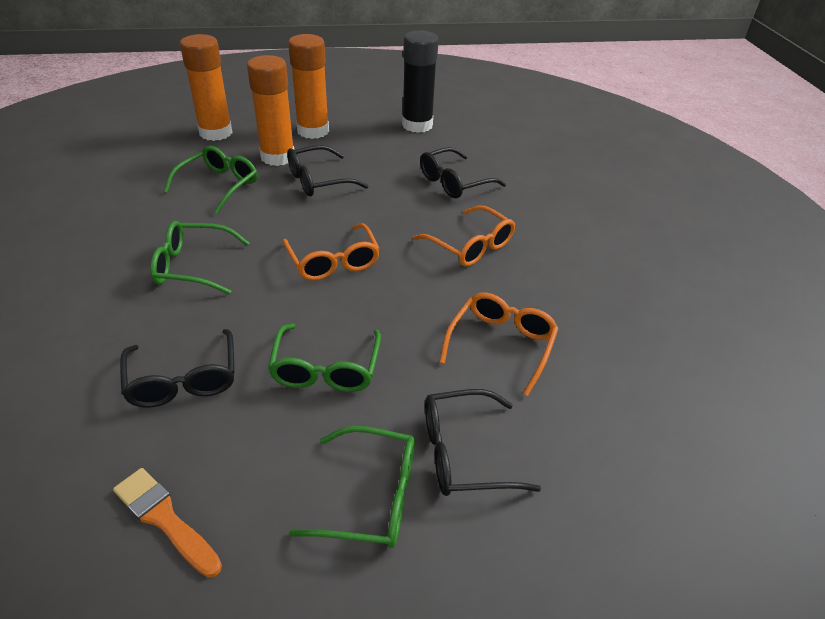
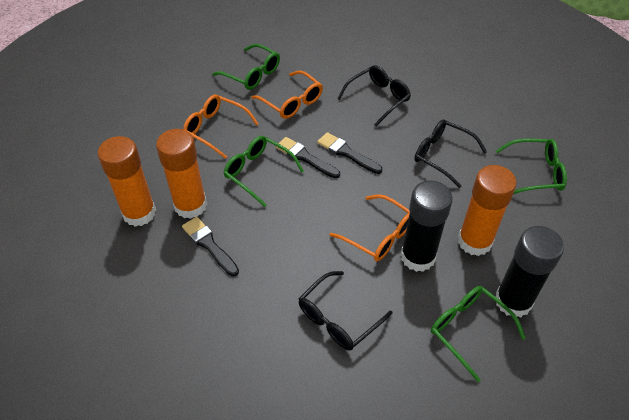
black brush: 0 -> 3
black glasses: 4 -> 3
black glue stick: 1 -> 2
orange brush: 1 -> 0

